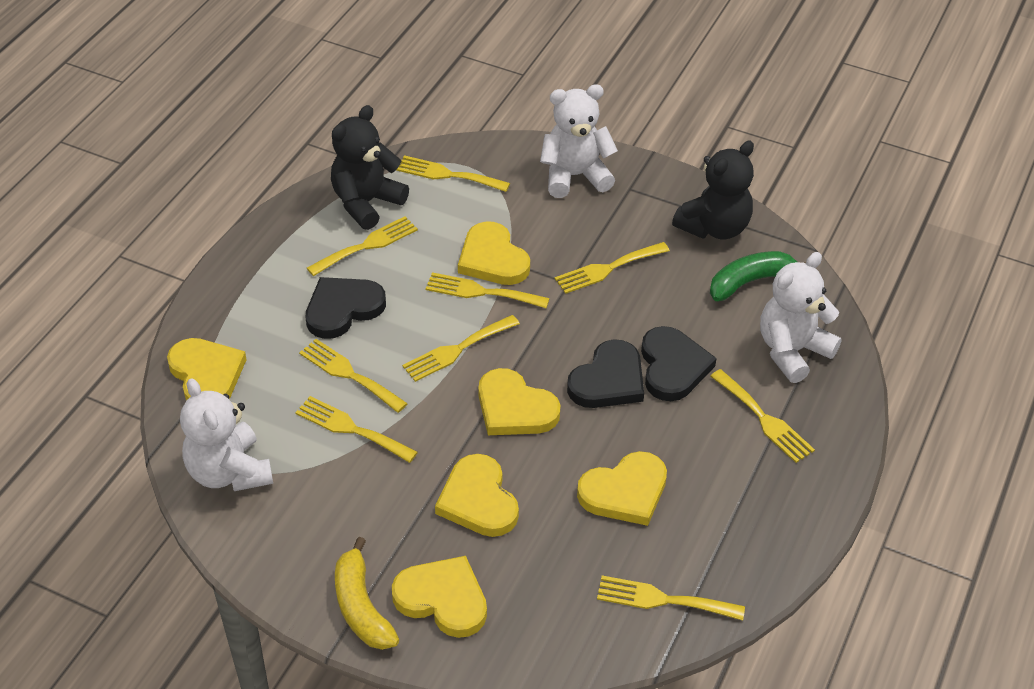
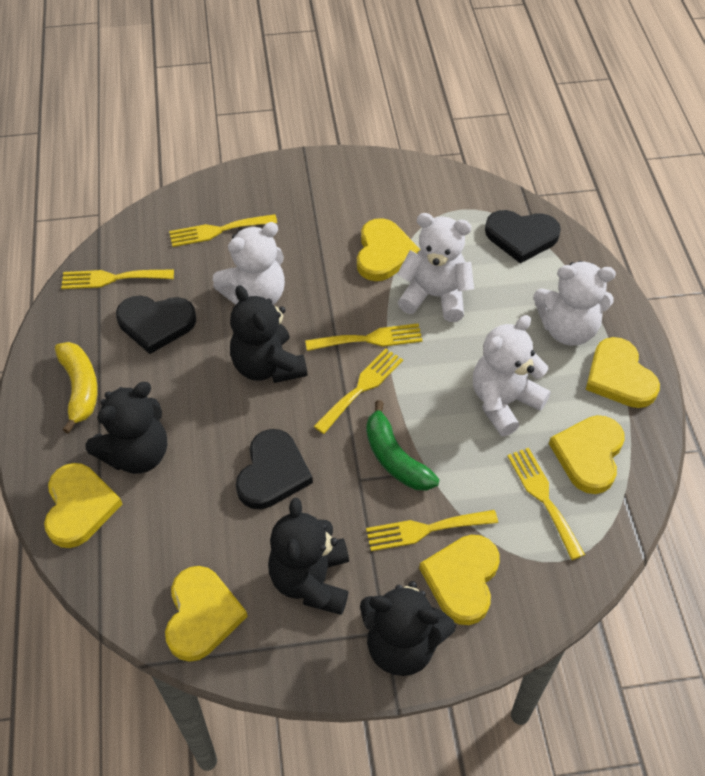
black teddy bear: 2 -> 4
white teddy bear: 3 -> 4
yellow fork: 9 -> 6

